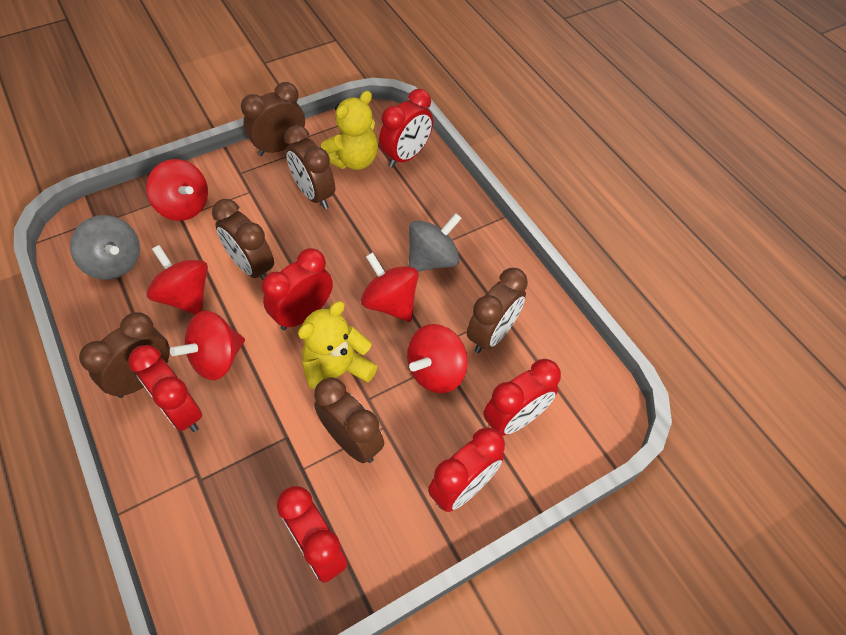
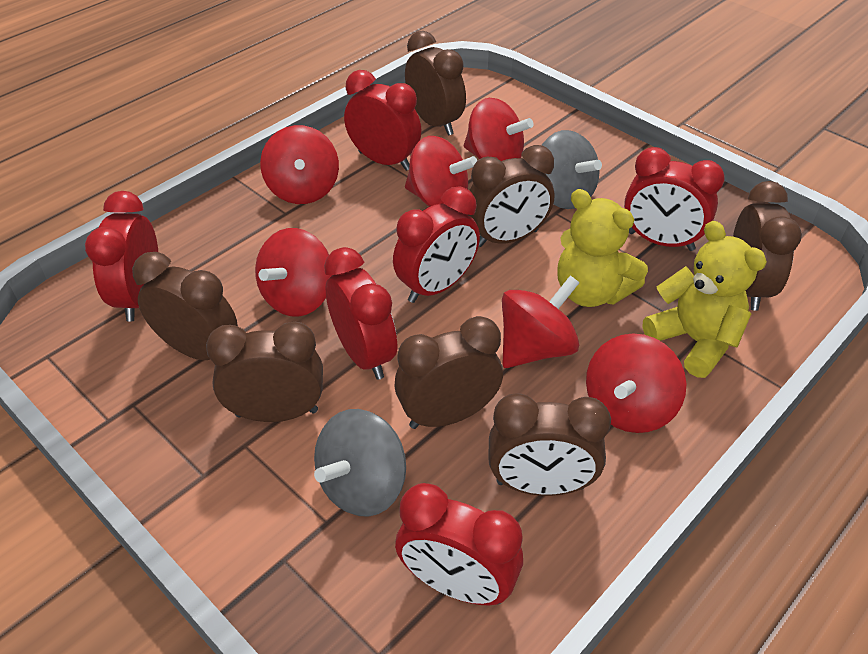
brown clock: 6 -> 7
red spinning top: 5 -> 6

